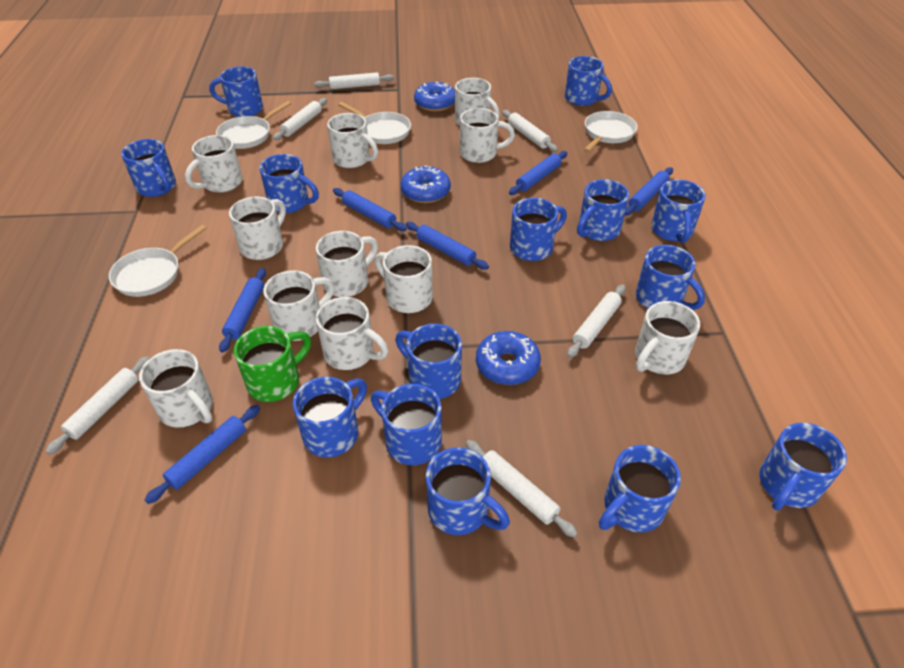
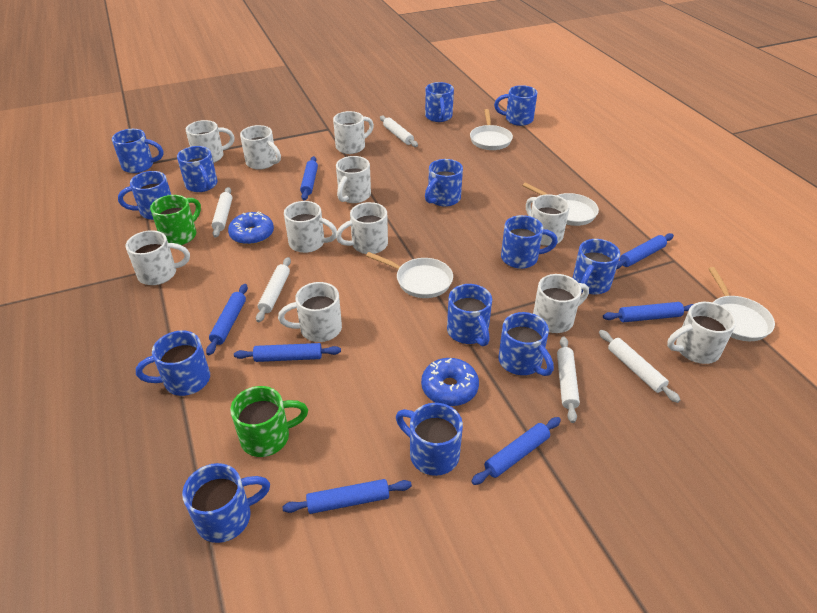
blue donut: 3 -> 2
blue mug: 14 -> 13
blue rolling pin: 6 -> 7
green mug: 1 -> 2
white rolling pin: 6 -> 5

